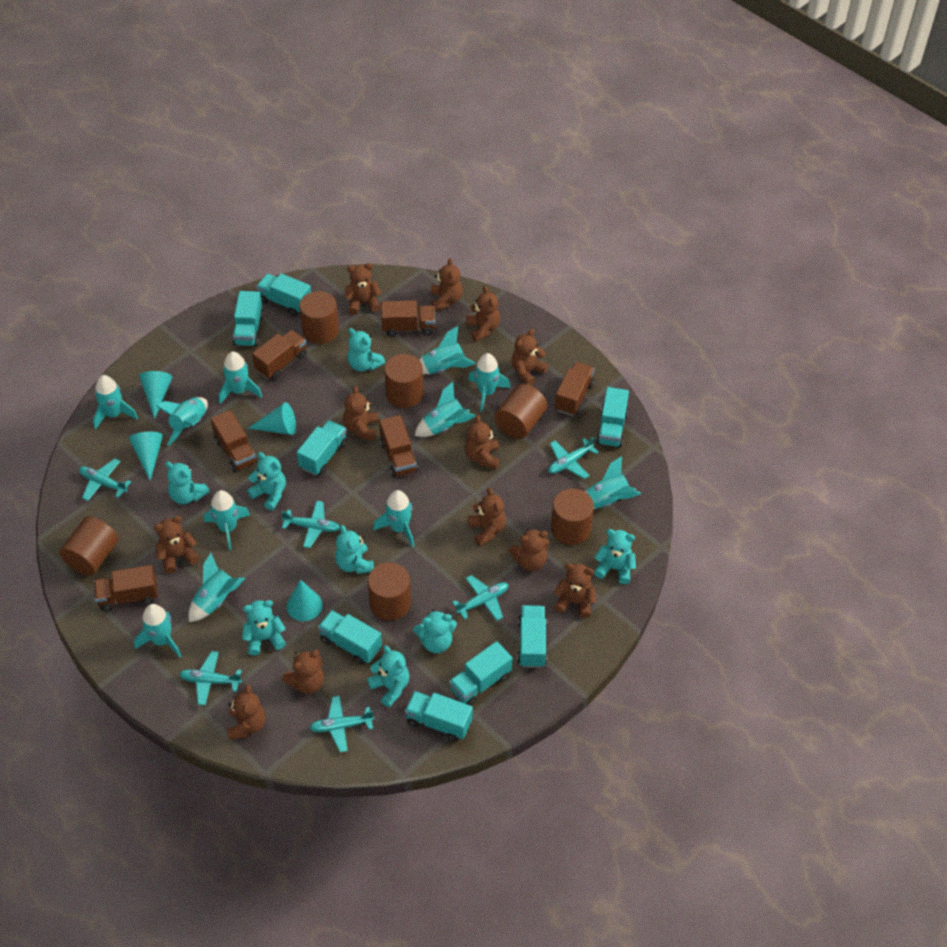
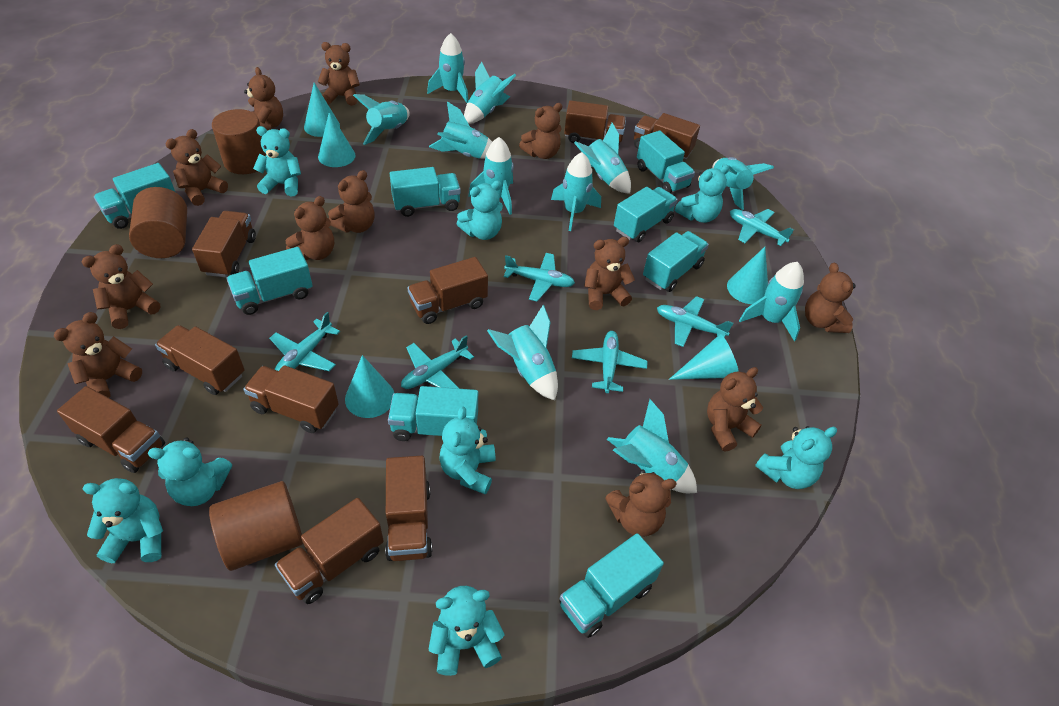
brown cylinder: 6 -> 3
brown truck: 6 -> 9
turquoise cone: 4 -> 5

